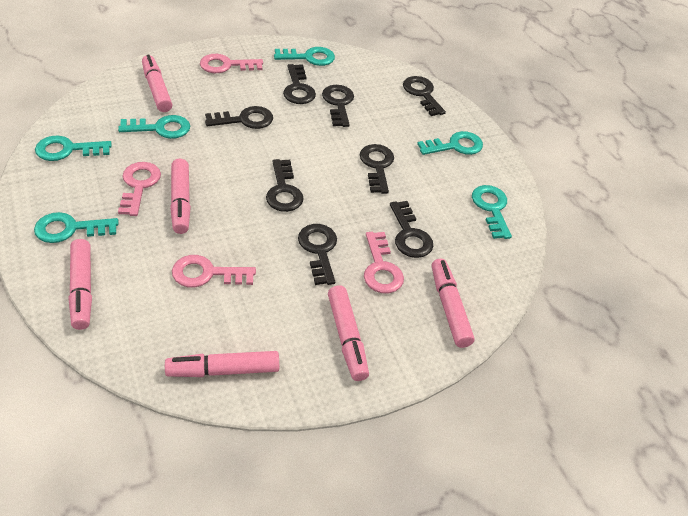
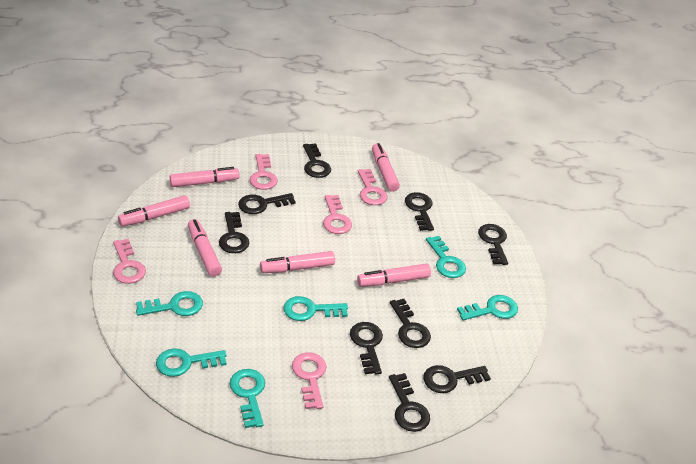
black key: 8 -> 9
pink key: 4 -> 5

